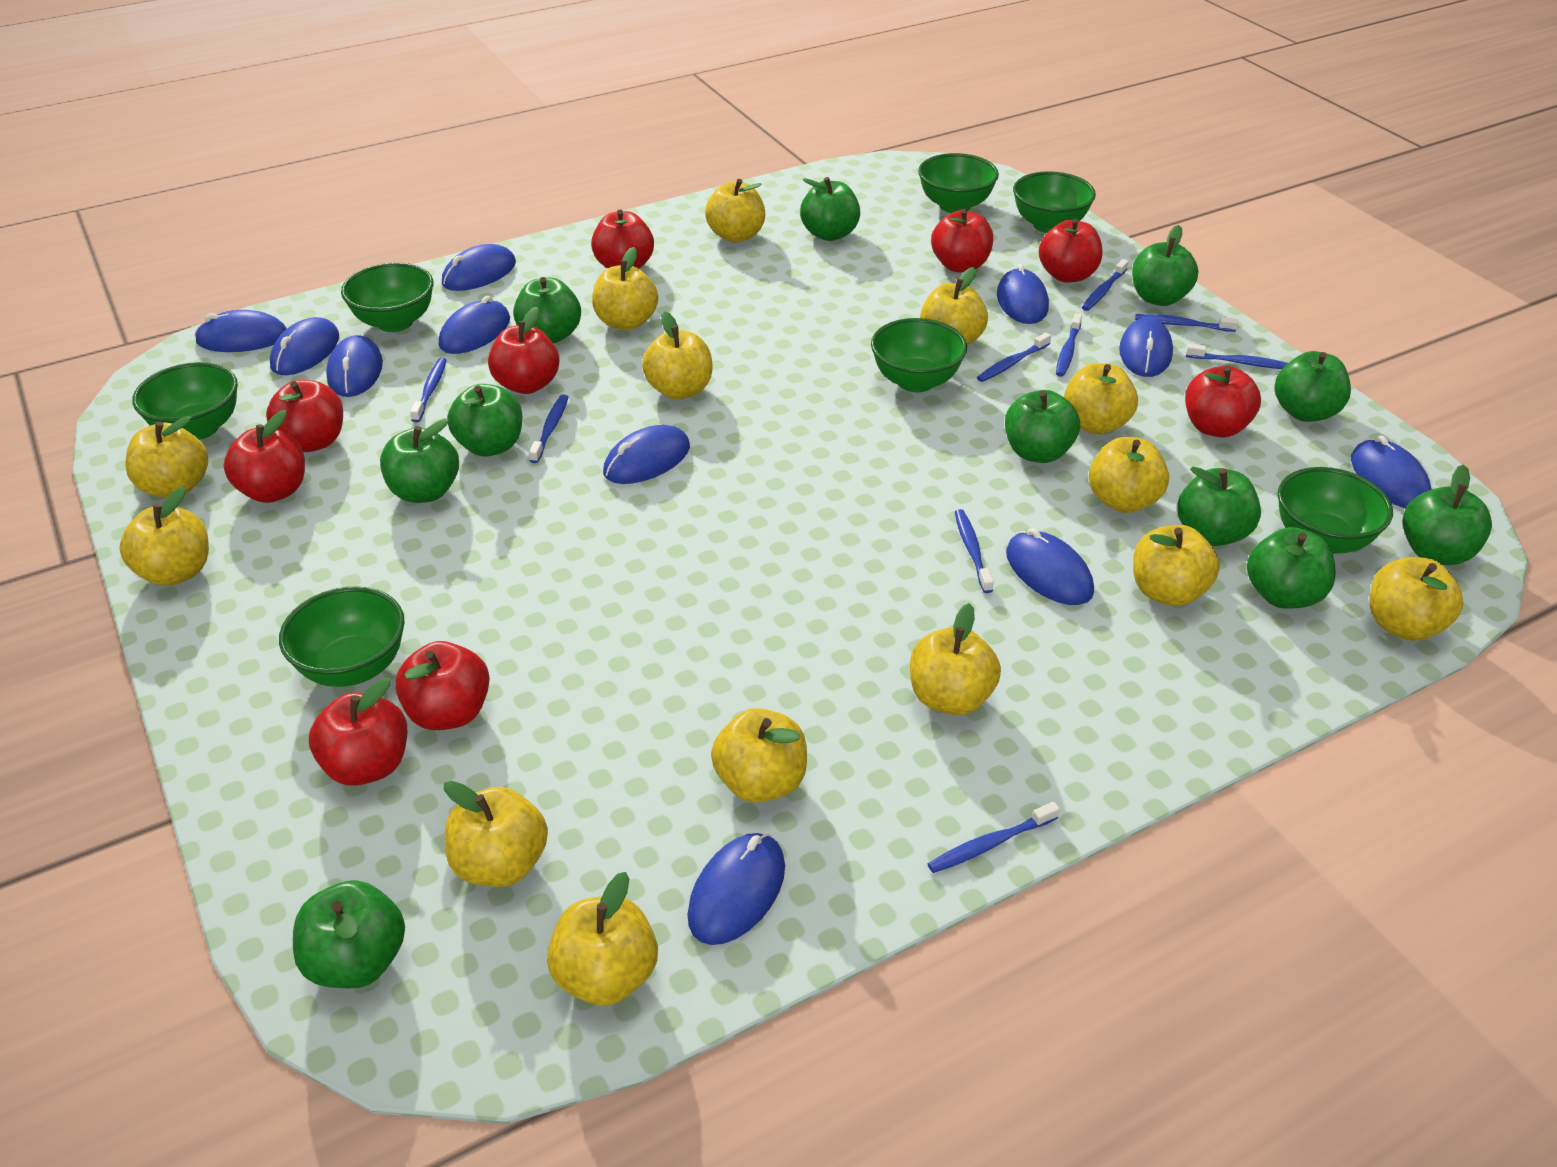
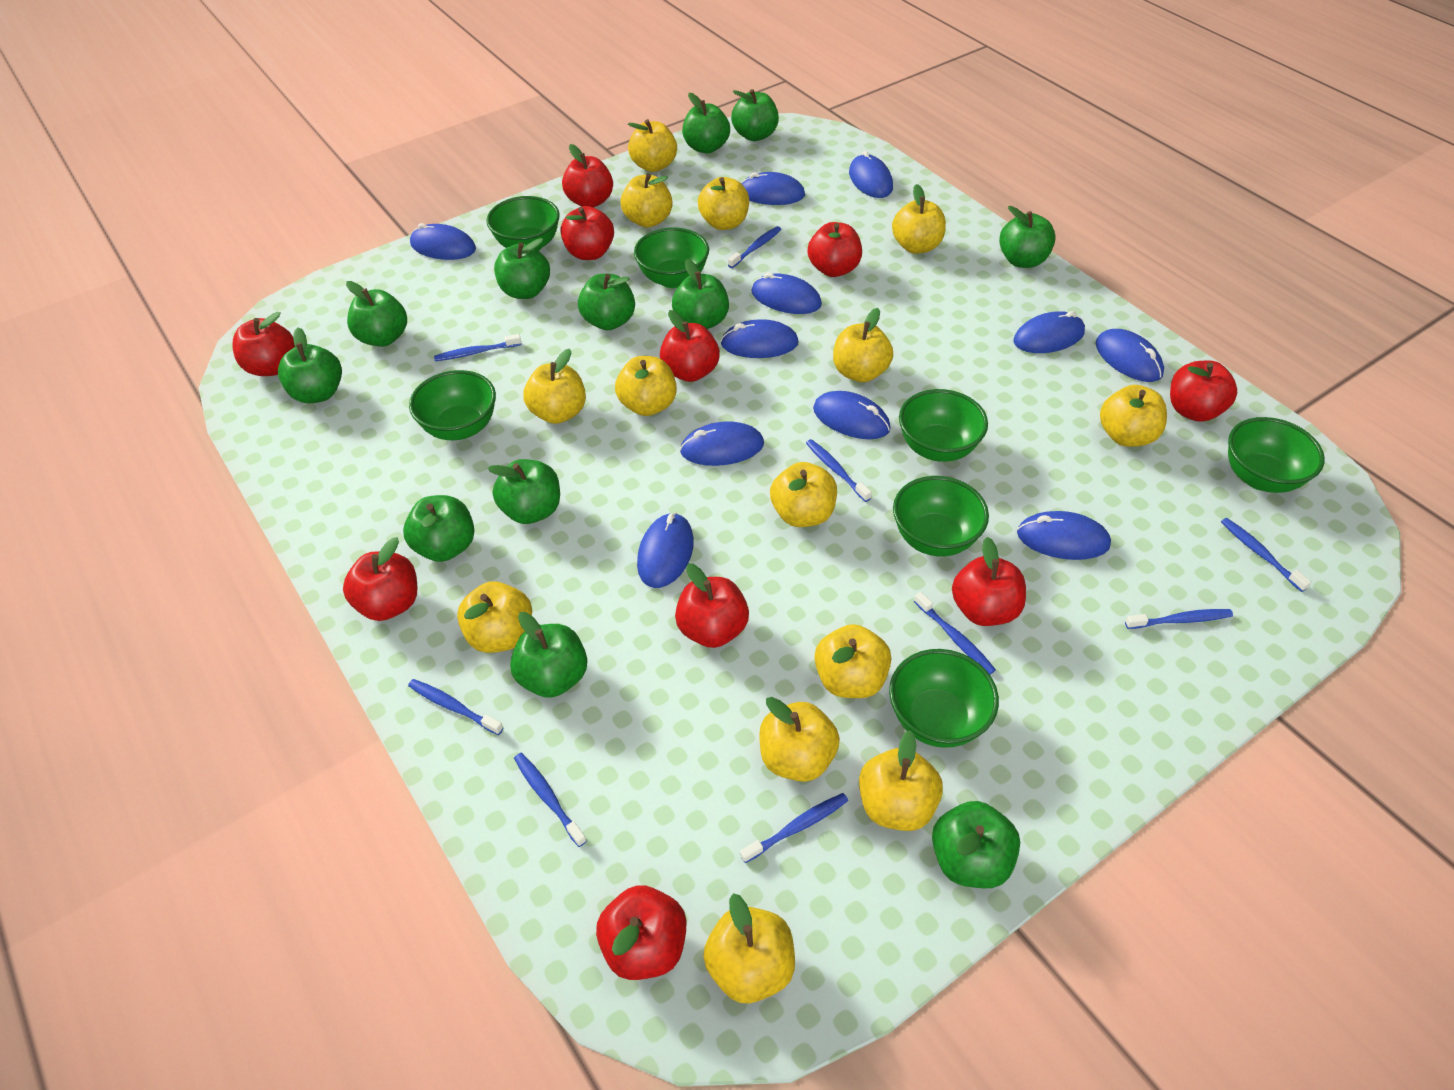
green apple: 11 -> 12
red apple: 9 -> 10

